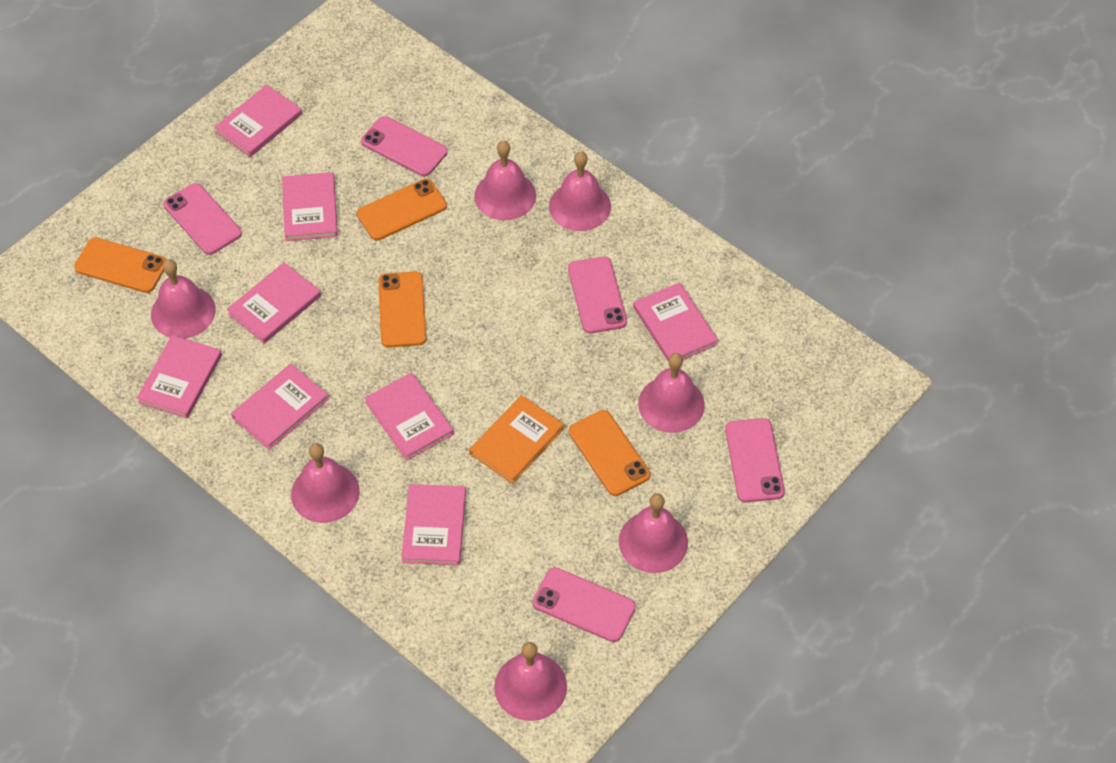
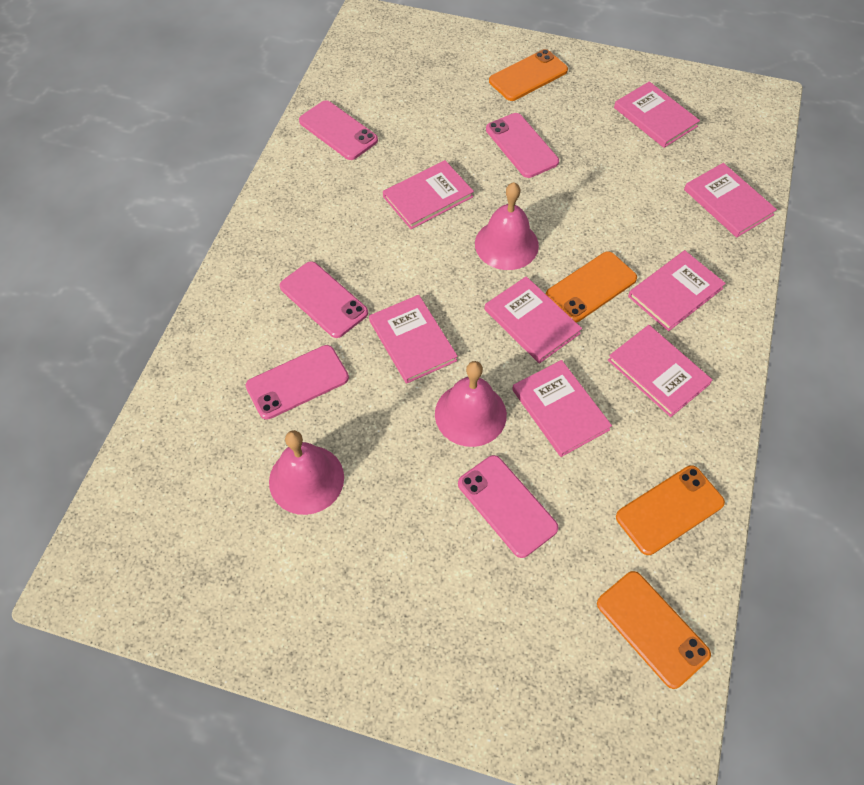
orange book: 1 -> 0
pink bell: 7 -> 3

